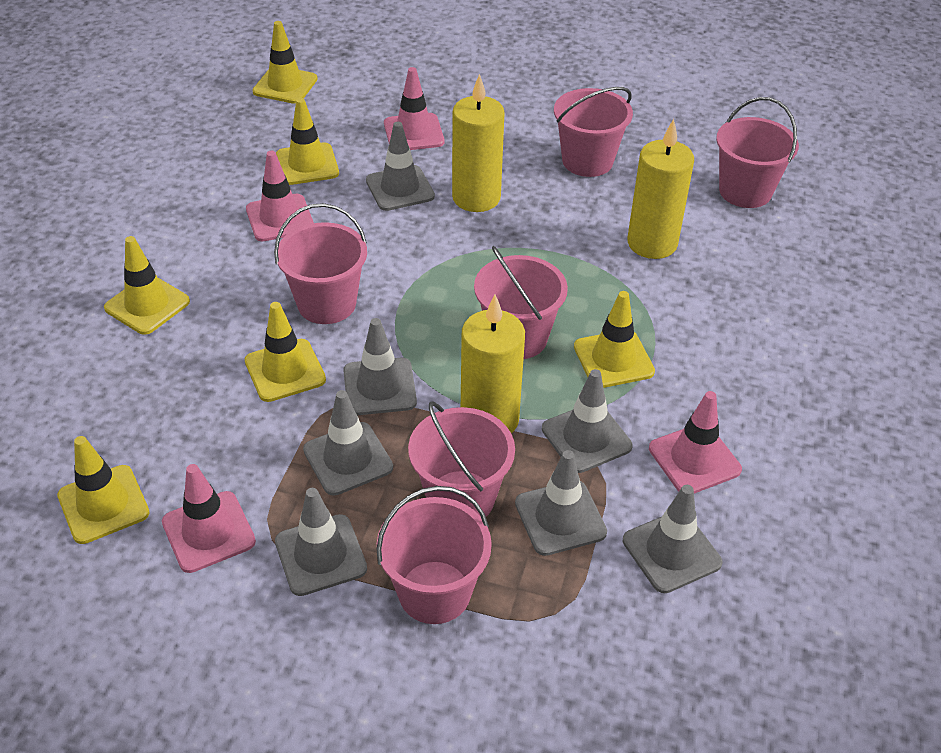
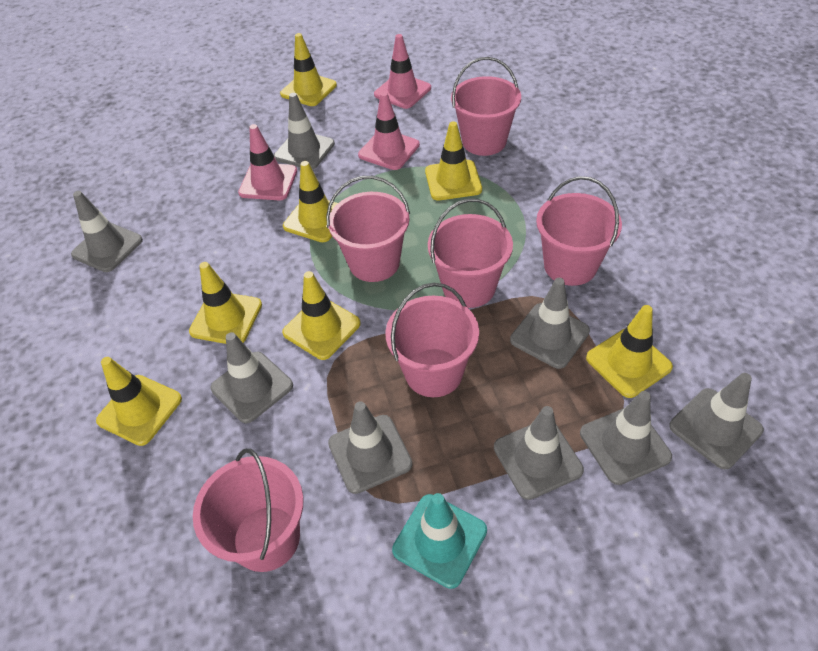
grey traffic cone: 7 -> 8
pink traffic cone: 4 -> 3
turquoise traffic cone: 0 -> 1
yellow candle: 3 -> 0
yellow traffic cone: 6 -> 7

